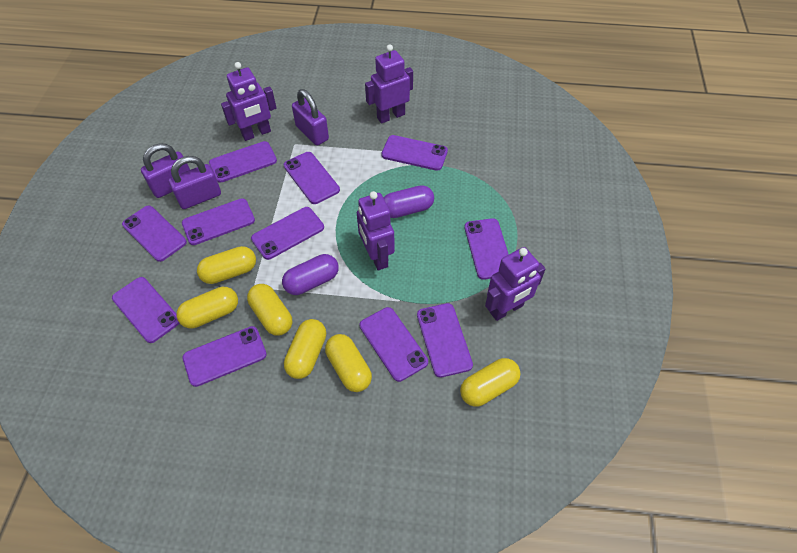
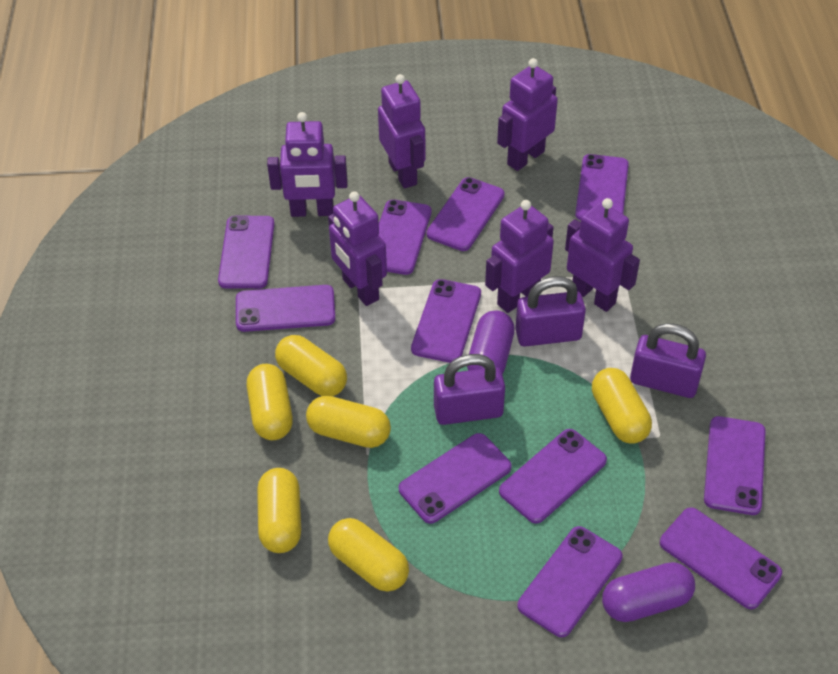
purple robot: 4 -> 6

